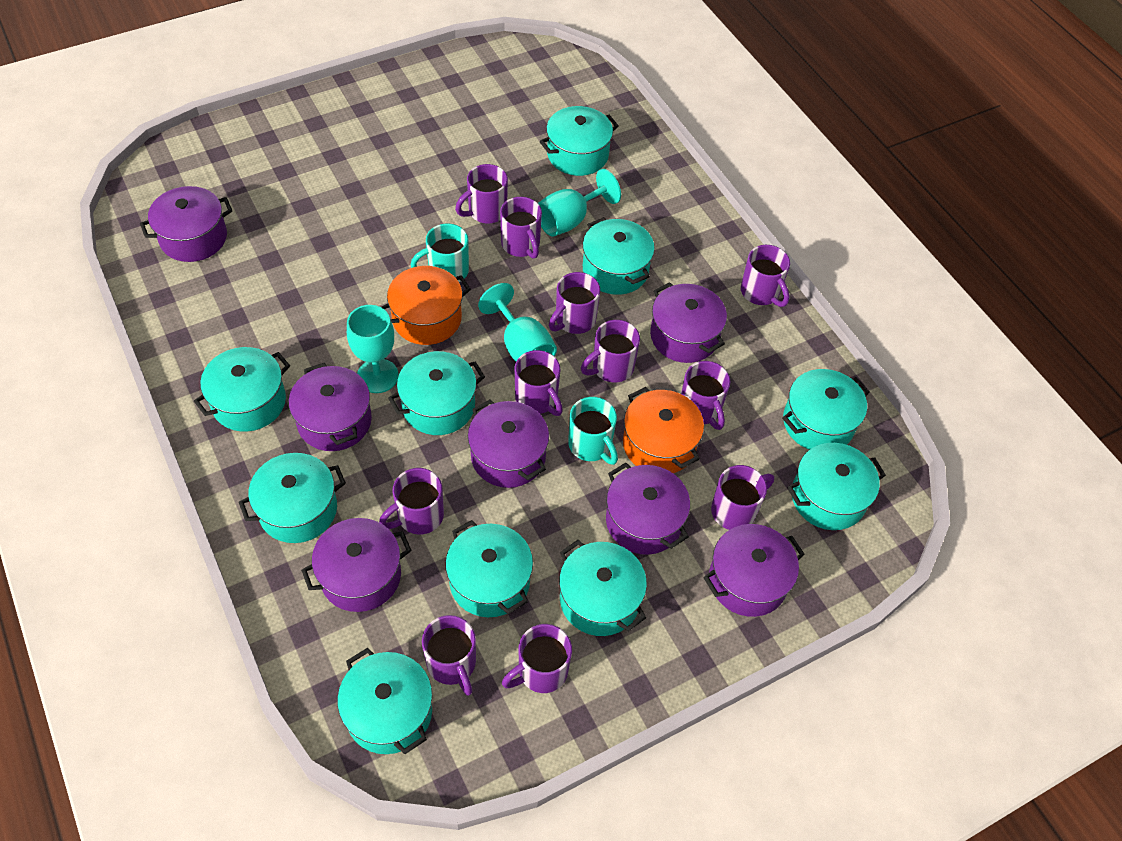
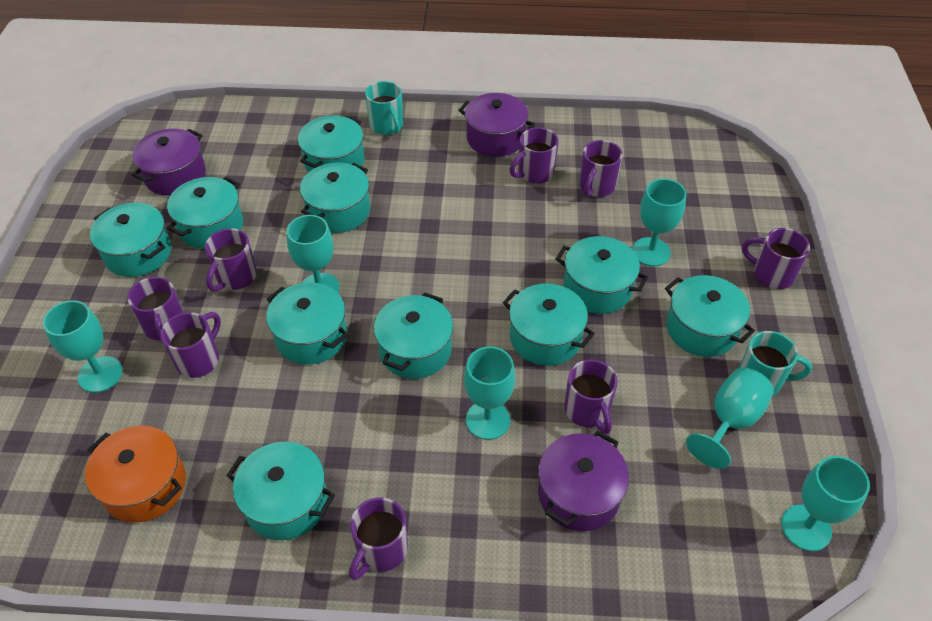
orange pot: 2 -> 1
purple mug: 11 -> 8
purple pot: 7 -> 3
turquoise goblet: 3 -> 6

